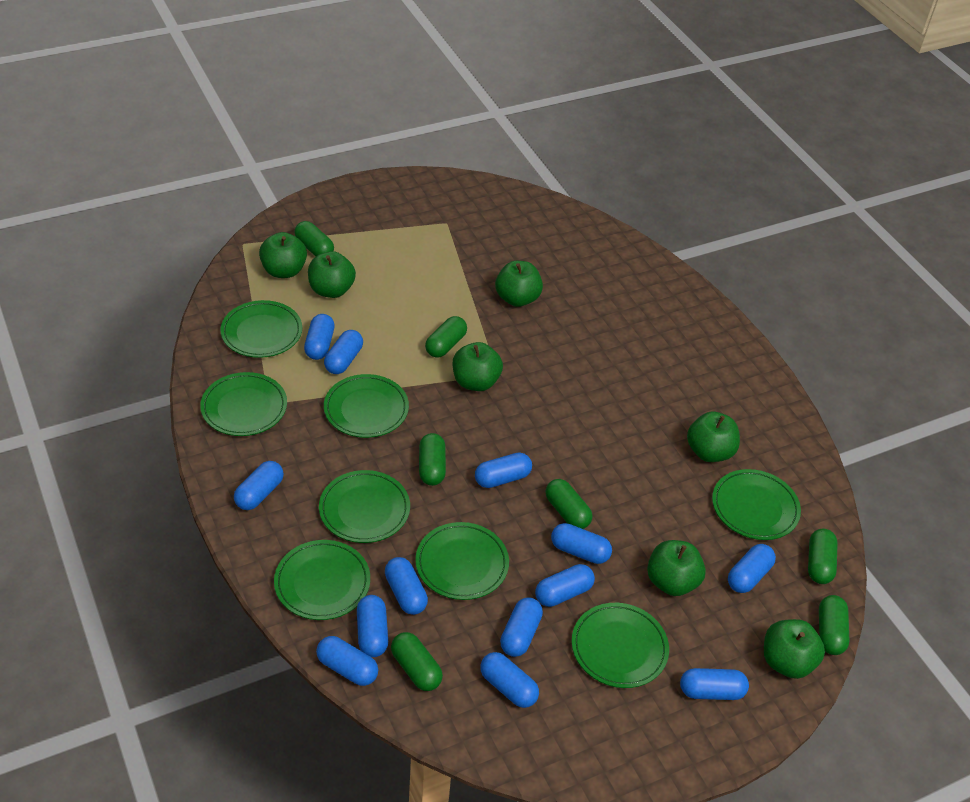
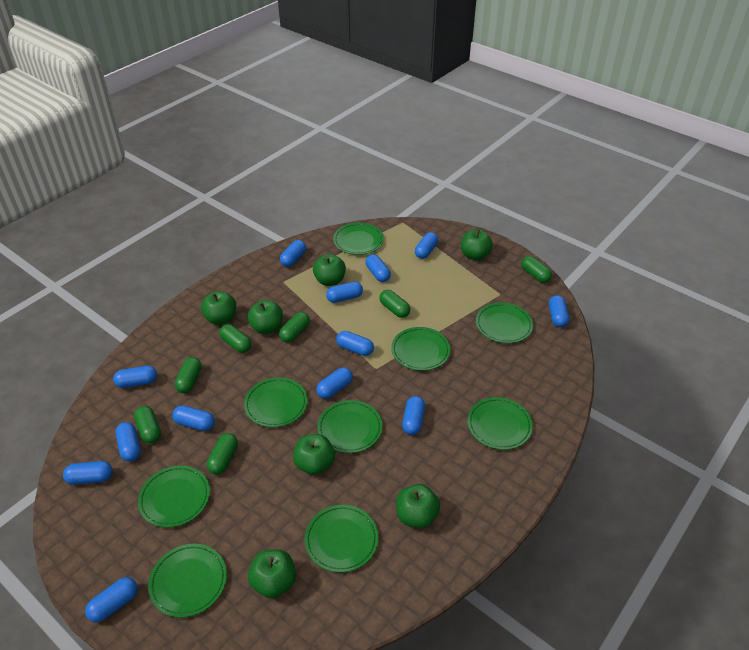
green plate: 8 -> 9

